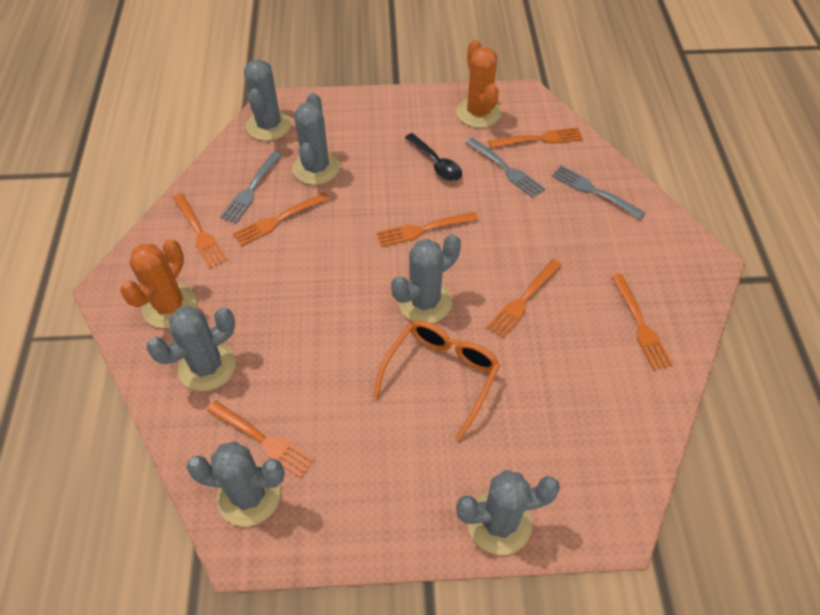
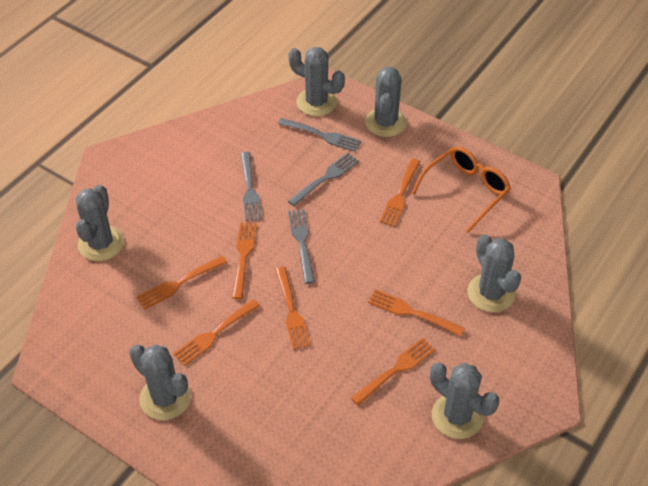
black spoon: 1 -> 0
grey fork: 3 -> 4
orange cactus: 2 -> 0

